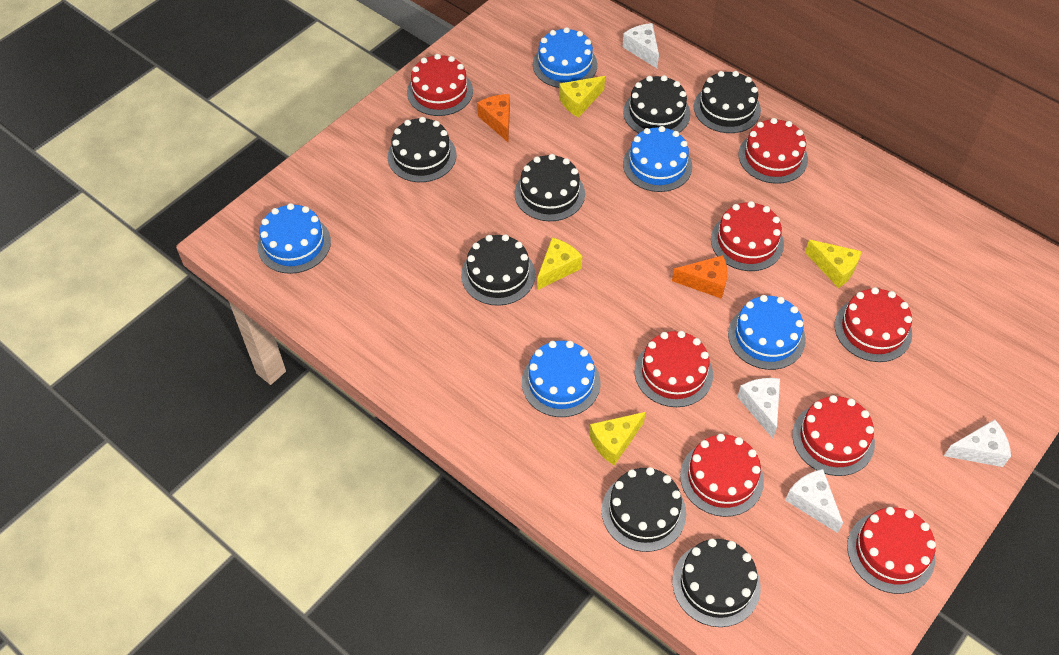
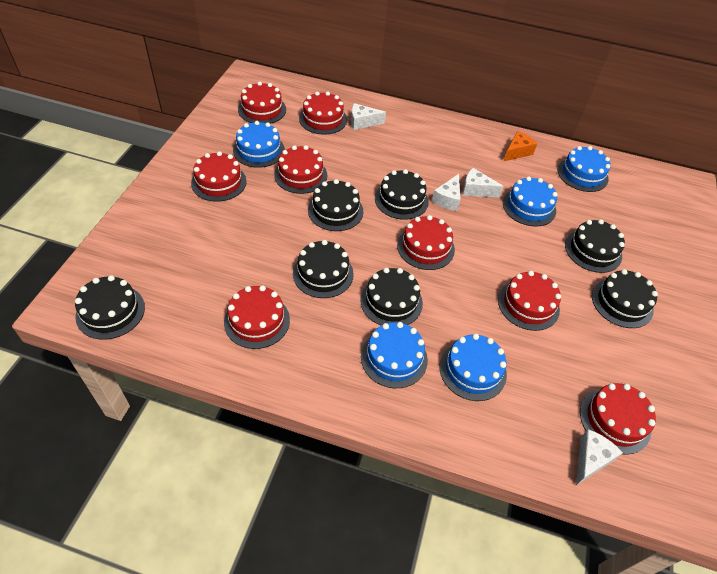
orange cheese: 2 -> 1
yellow cheese: 4 -> 0

